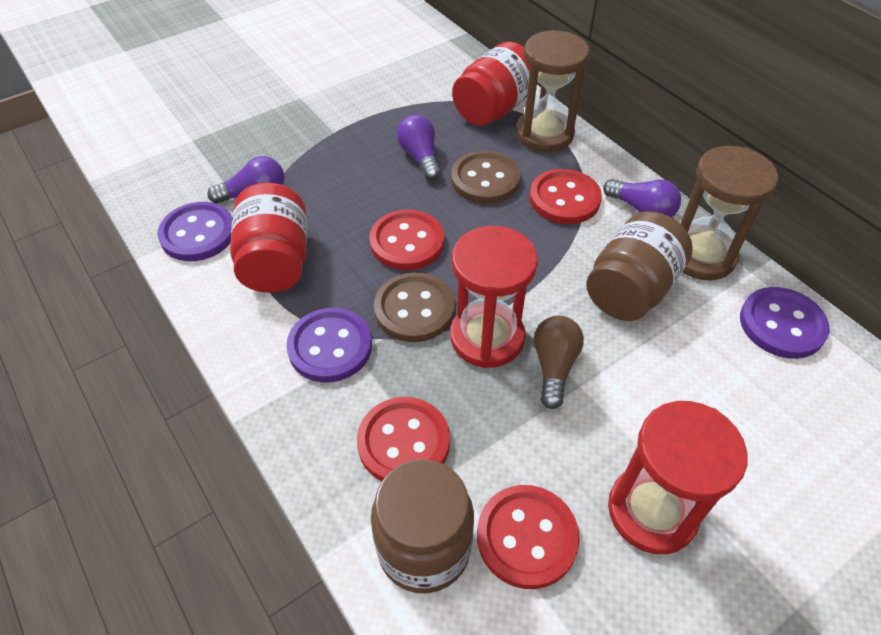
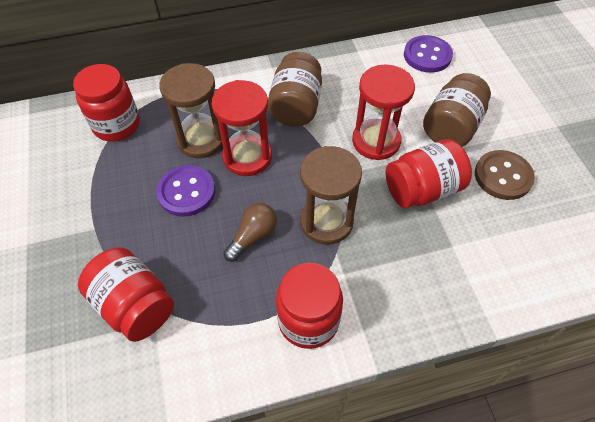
brown button: 2 -> 1
purple button: 3 -> 2
purple light bulb: 3 -> 0
red button: 4 -> 0
red jar: 2 -> 4

